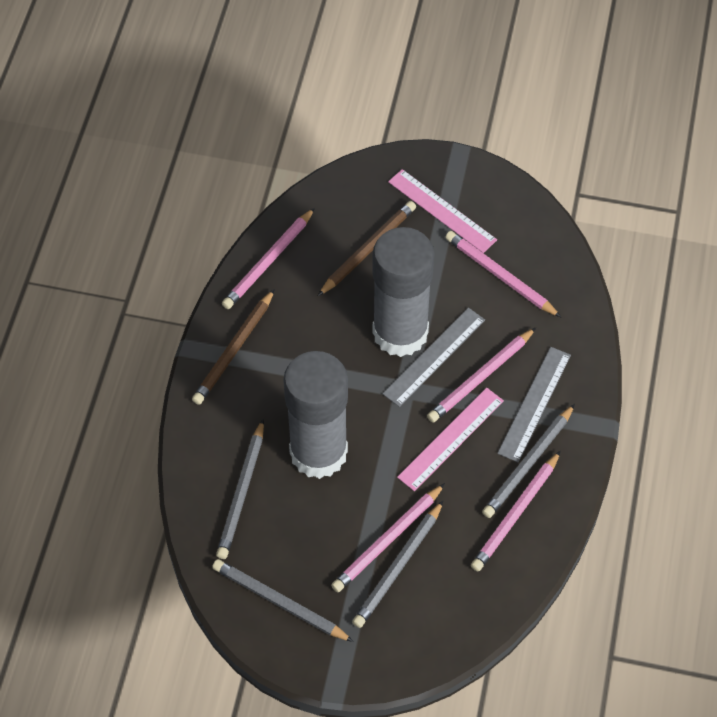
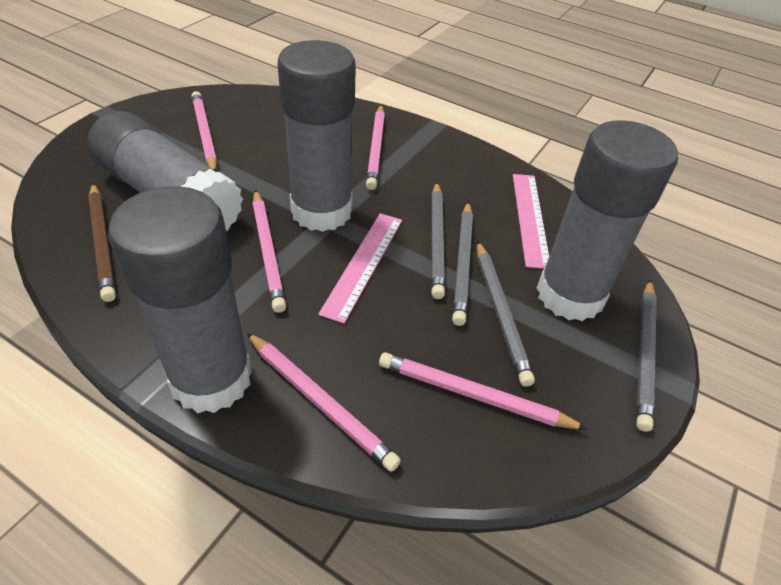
brown pencil: 2 -> 1
grey glue stick: 2 -> 4
grey ruler: 2 -> 0

